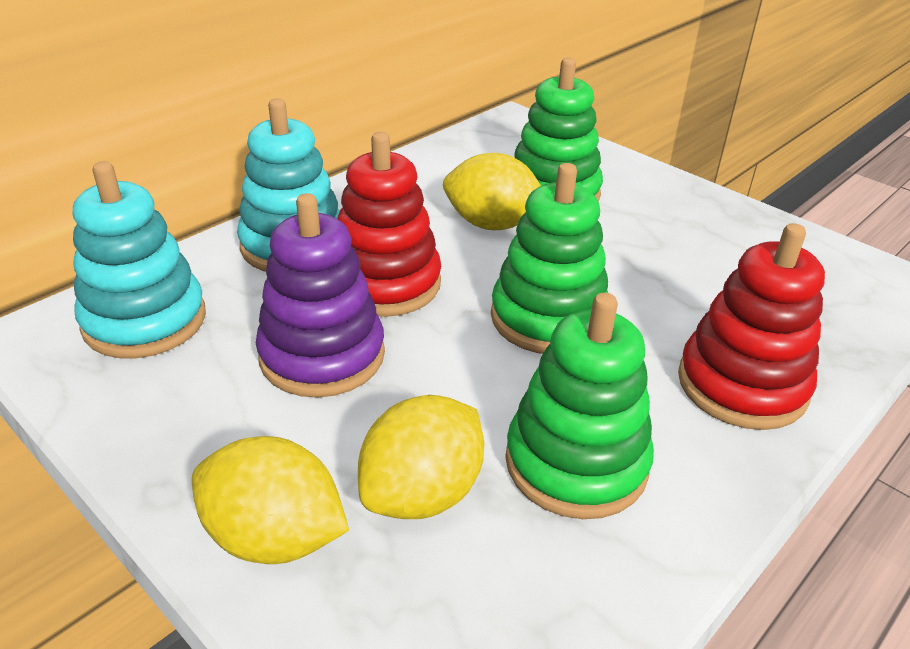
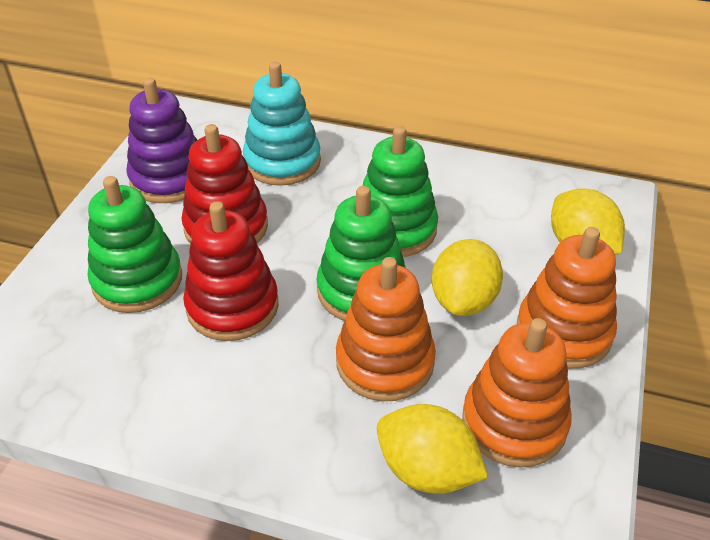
orange stacking toy: 0 -> 3
turquoise stacking toy: 2 -> 1

